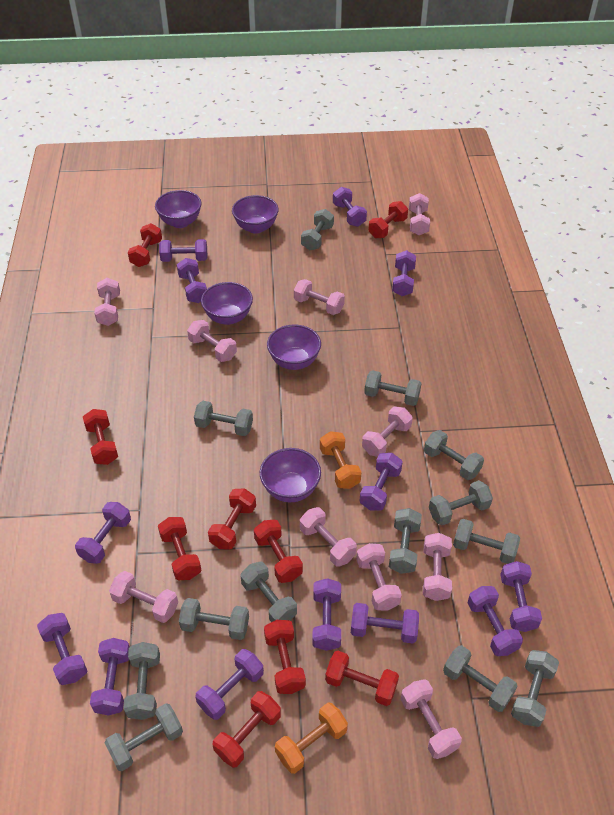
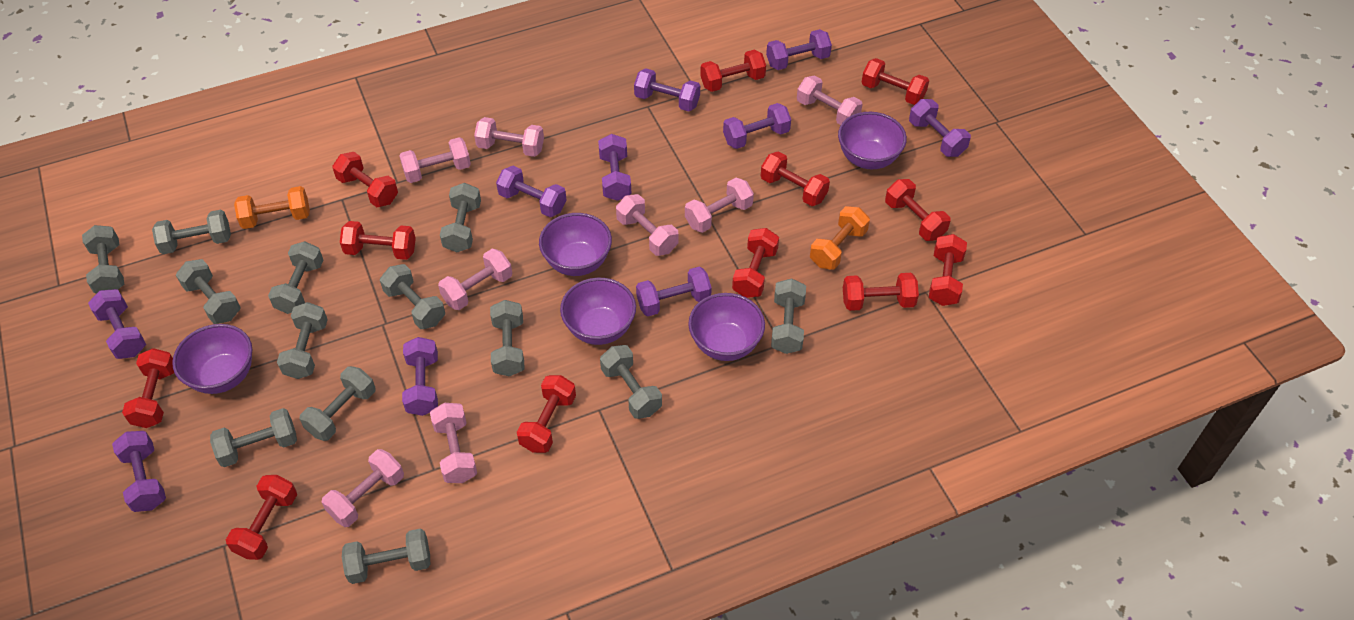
pink dumbbell: 10 -> 8
purple dumbbell: 13 -> 10
red dumbbell: 9 -> 12

